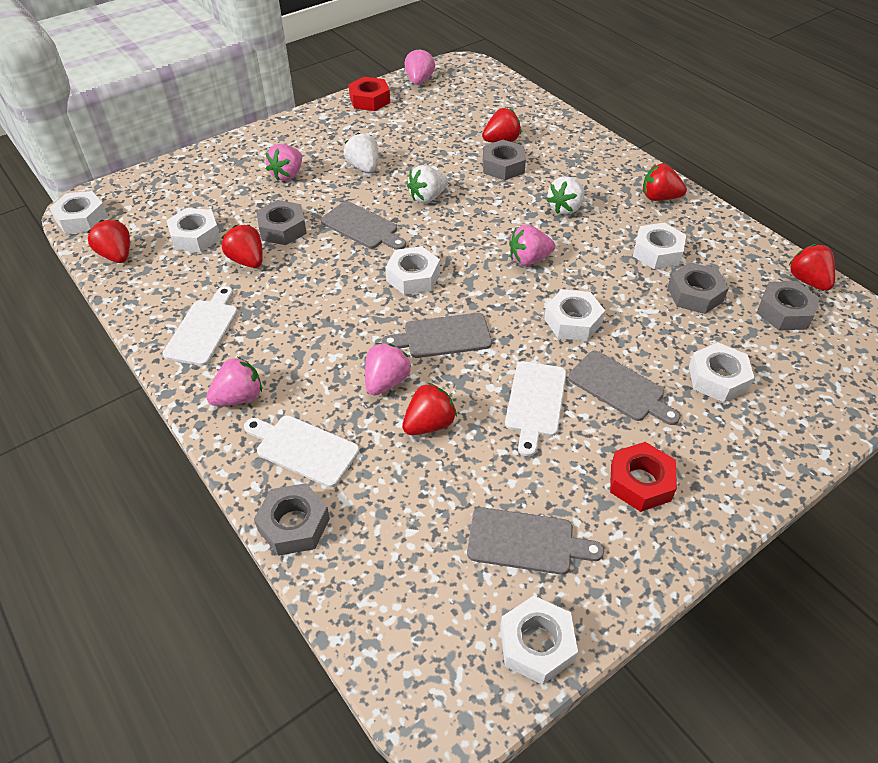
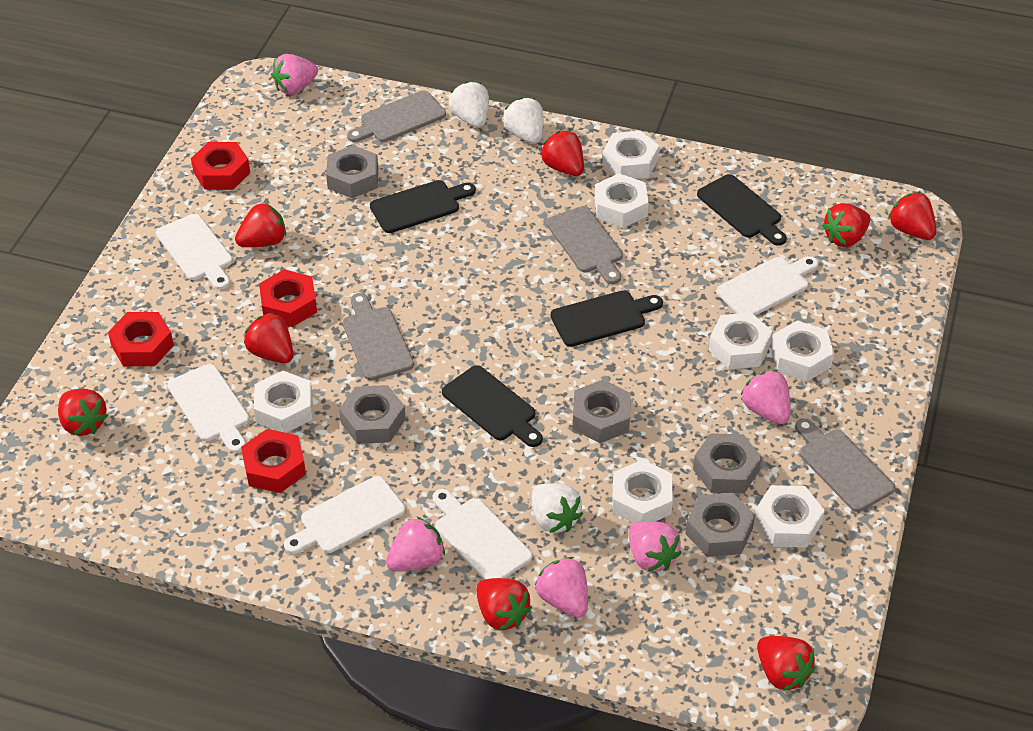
black cutting board: 0 -> 4
red nut: 2 -> 4
red strawberry: 6 -> 8
white cutting board: 3 -> 5

